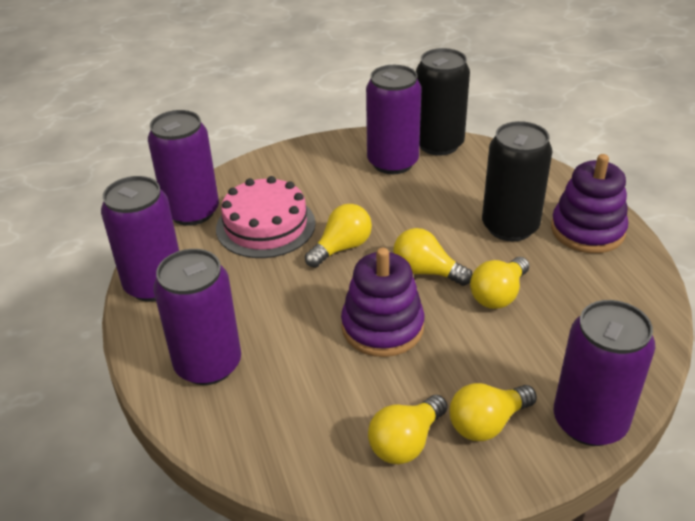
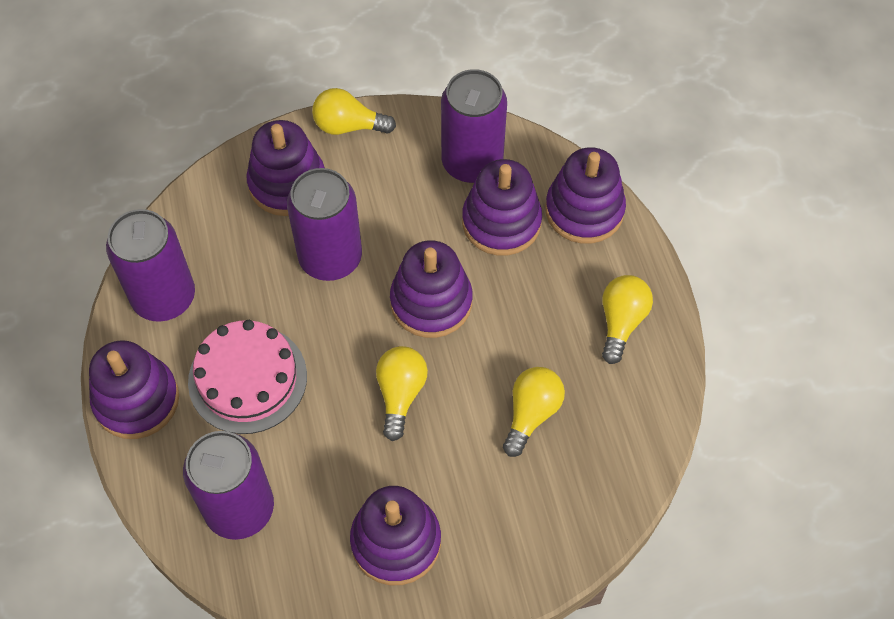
black can: 2 -> 0
purple can: 5 -> 4
purple stacking toy: 2 -> 6
yellow light bulb: 5 -> 4

